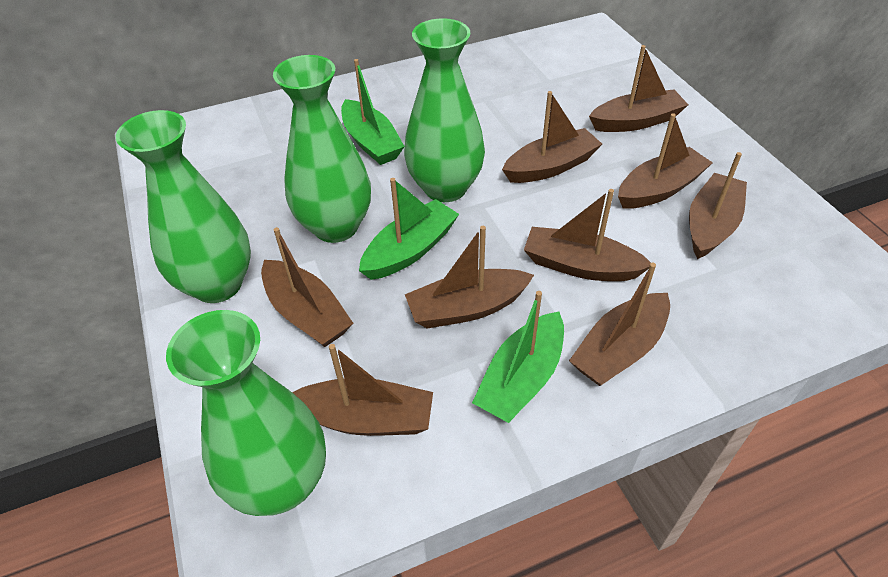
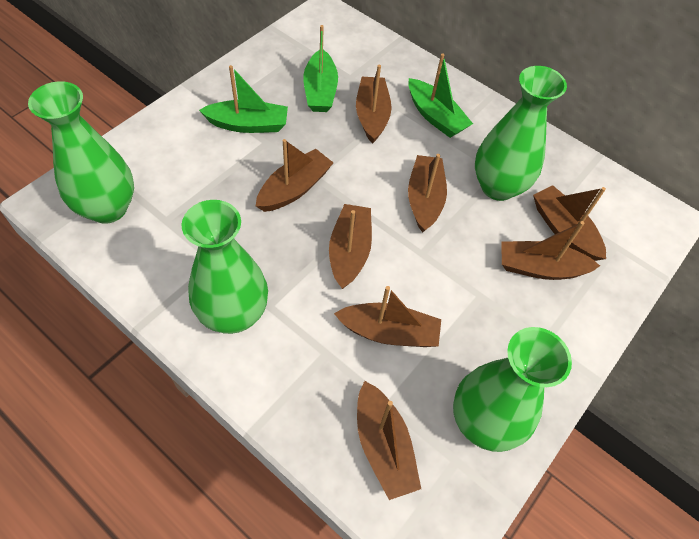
brown boat: 9 -> 8

